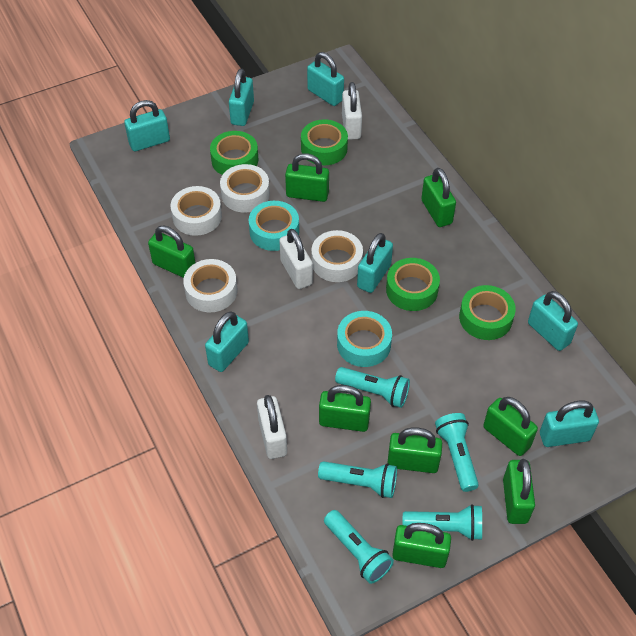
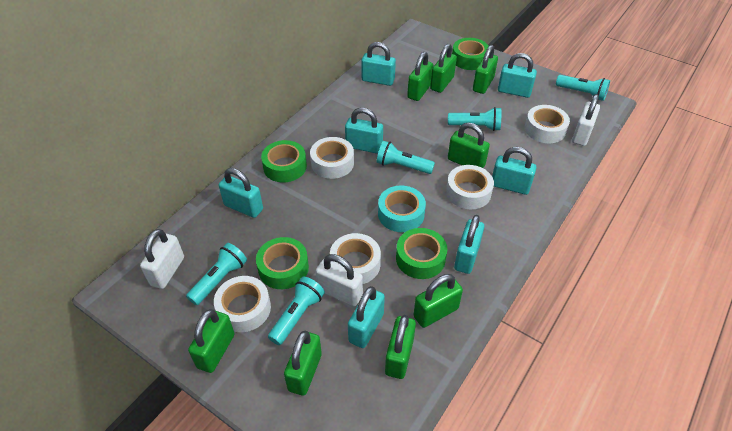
turquoise tape: 2 -> 1
white tape: 4 -> 5

